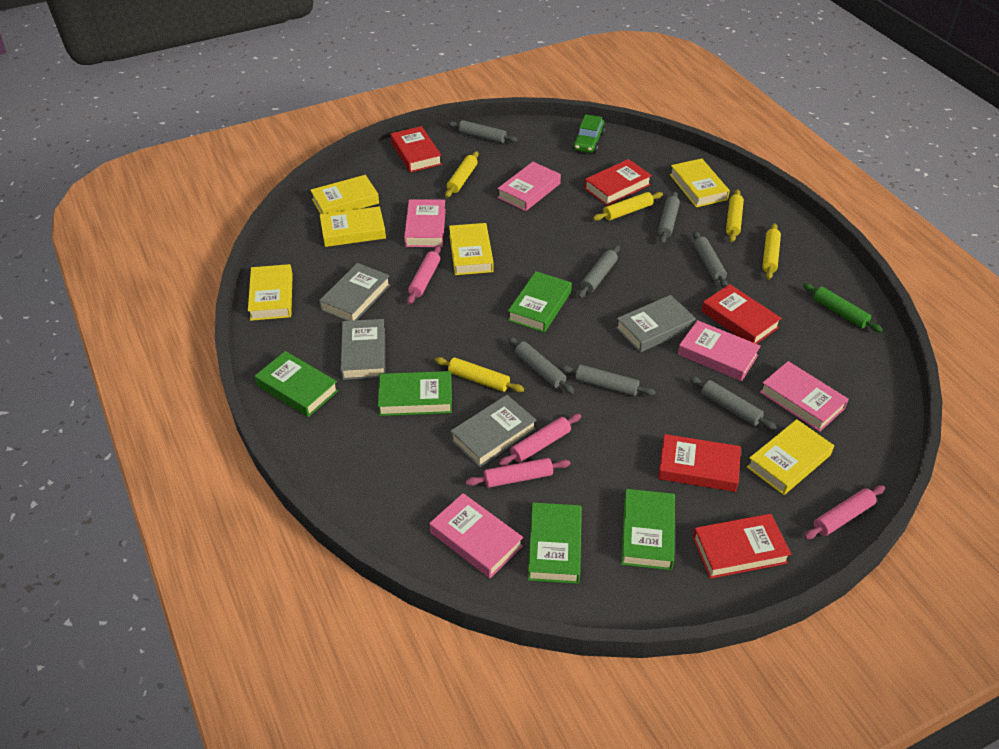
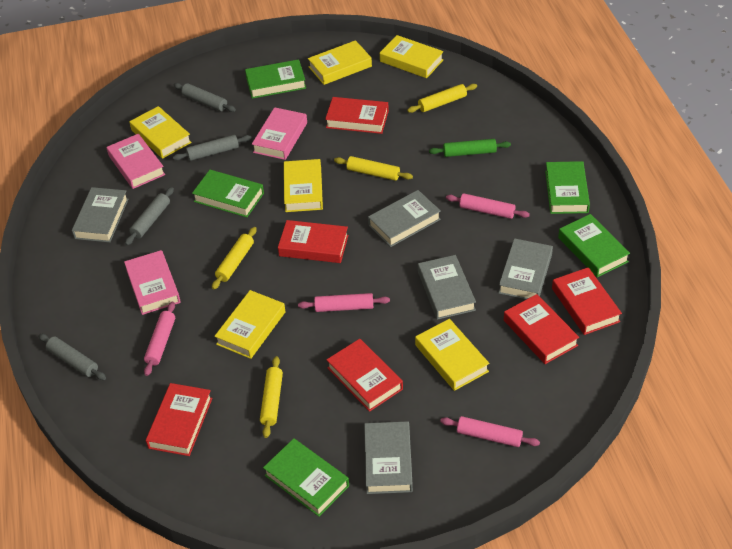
green car: 1 -> 0
grey book: 4 -> 5
grey rolling pin: 7 -> 4
pink book: 5 -> 3
red book: 5 -> 6
yellow rolling pin: 5 -> 4

